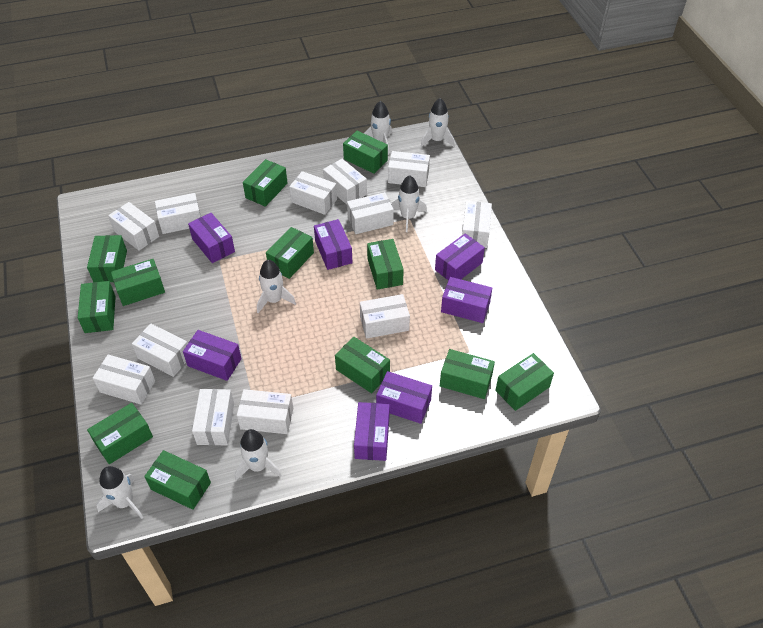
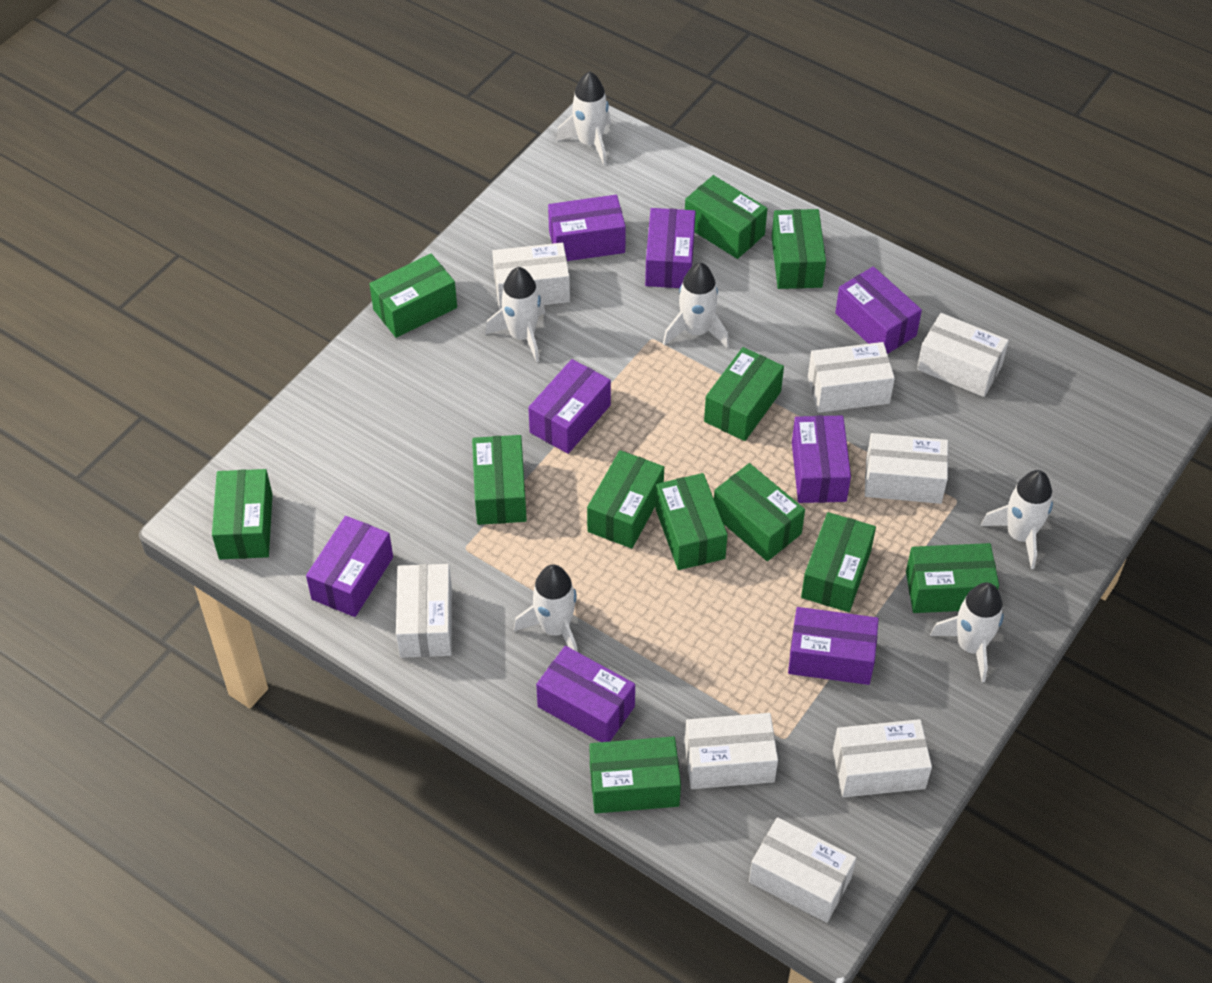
purple box: 7 -> 8
white box: 12 -> 8

